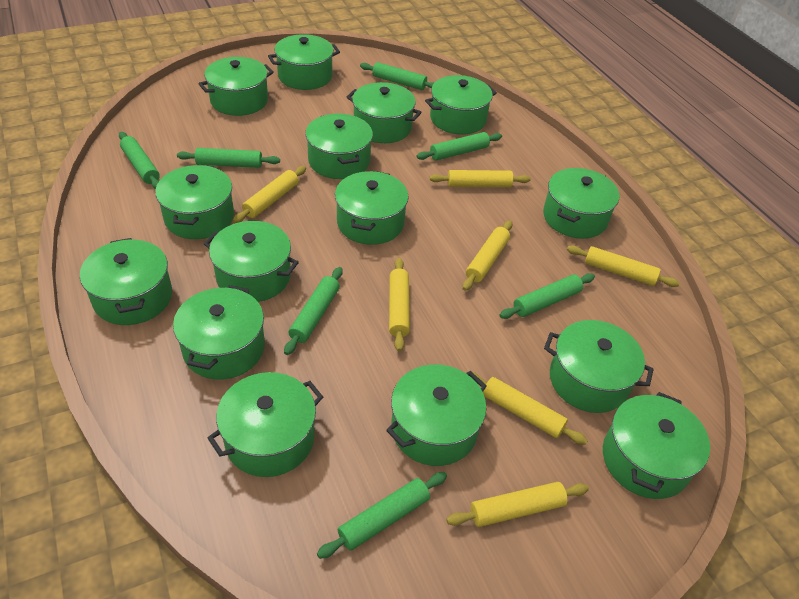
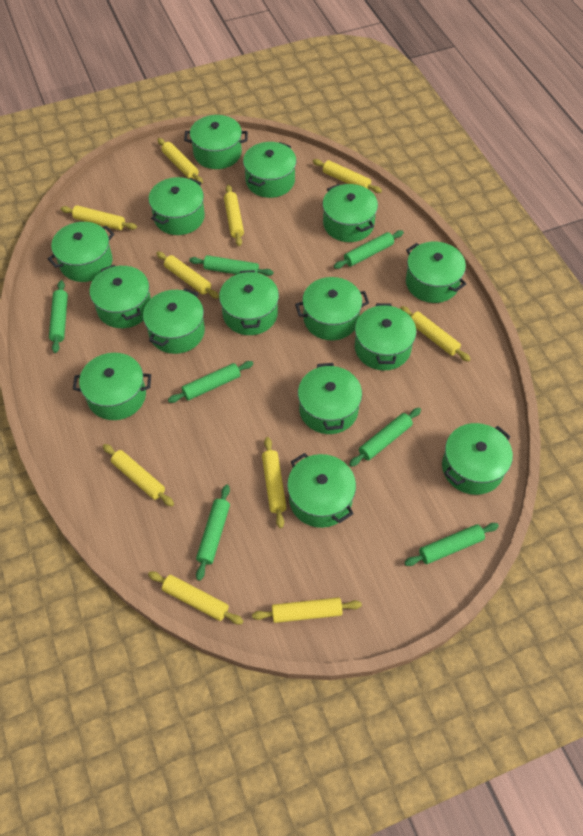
yellow rolling pin: 7 -> 10

